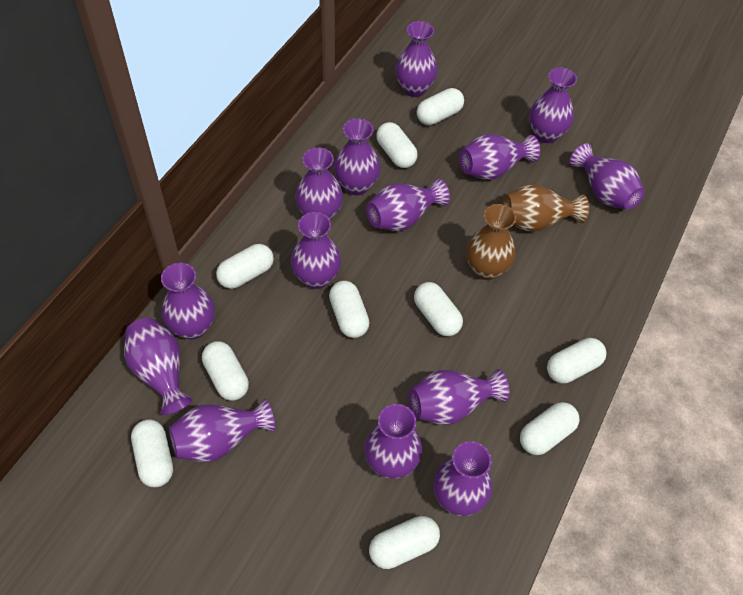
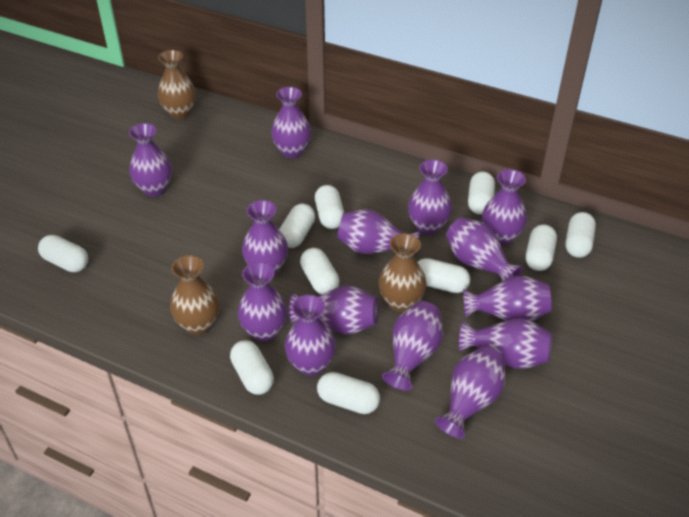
brown vase: 2 -> 3

